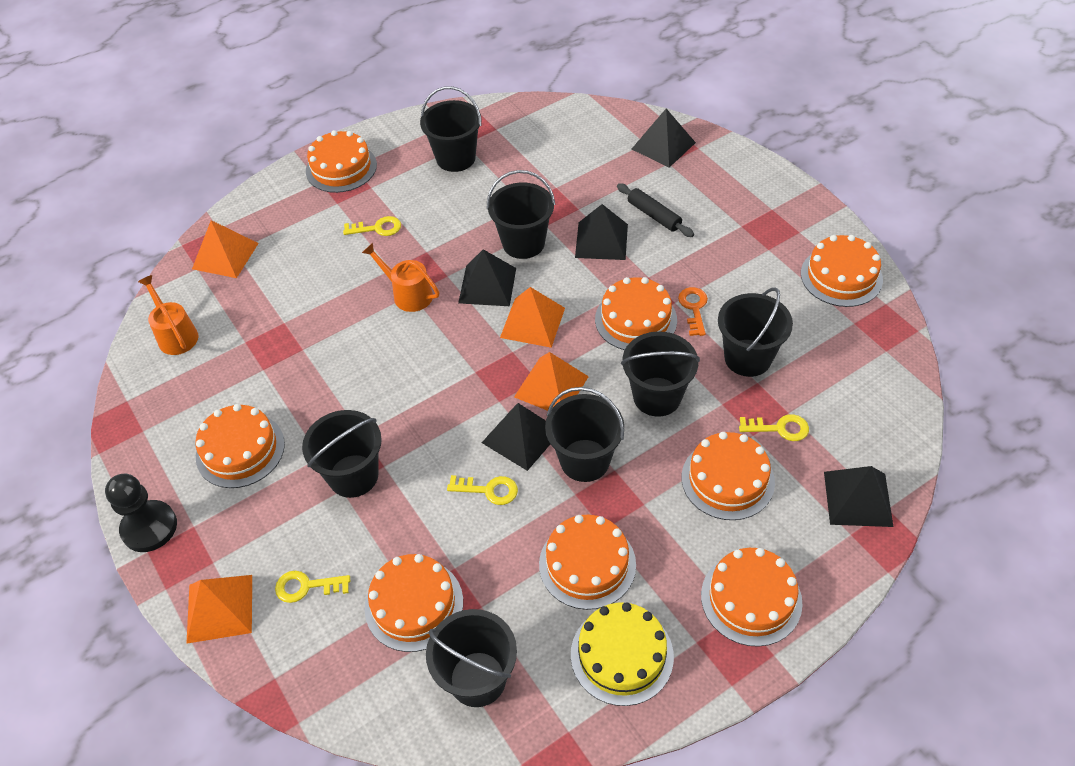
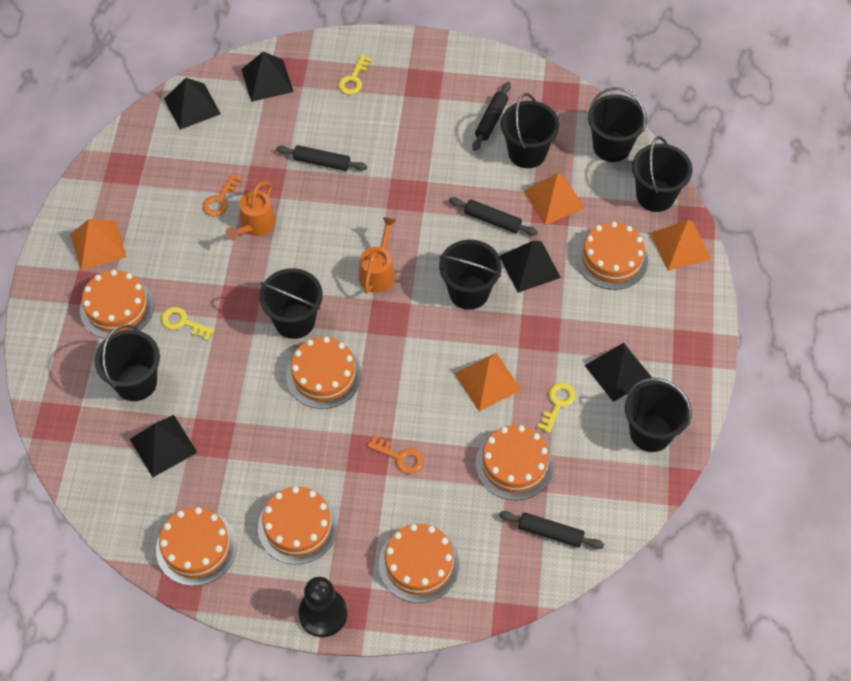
black rolling pin: 1 -> 4
orange cake: 8 -> 7
orange key: 1 -> 2
yellow cake: 1 -> 0
yellow key: 4 -> 3

